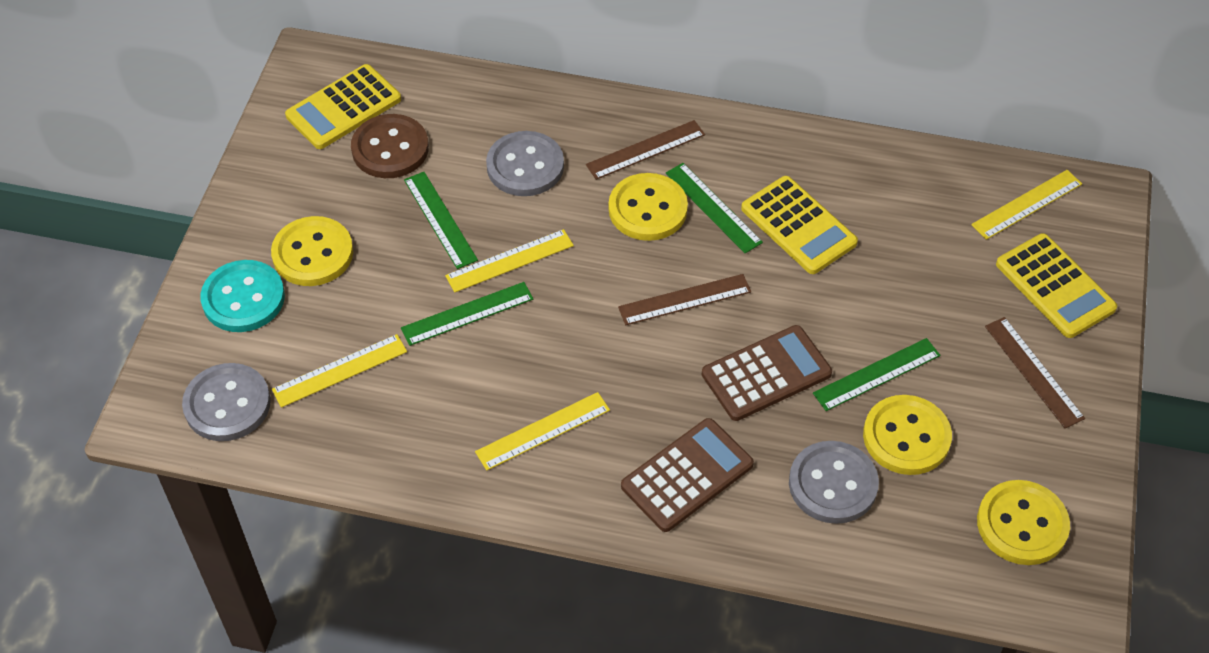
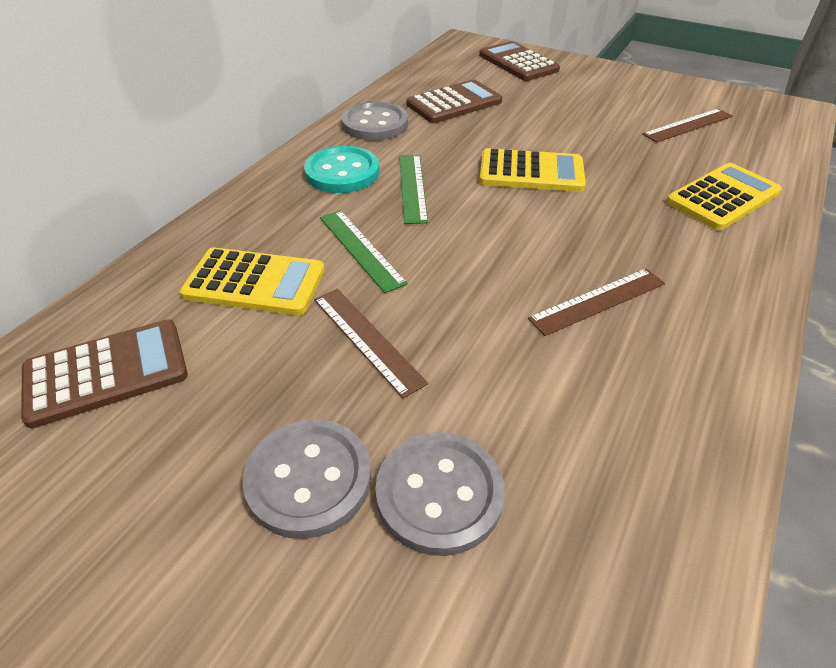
brown button: 1 -> 0
brown calculator: 2 -> 3
green ruler: 4 -> 2
yellow button: 4 -> 0
yellow ruler: 4 -> 0

